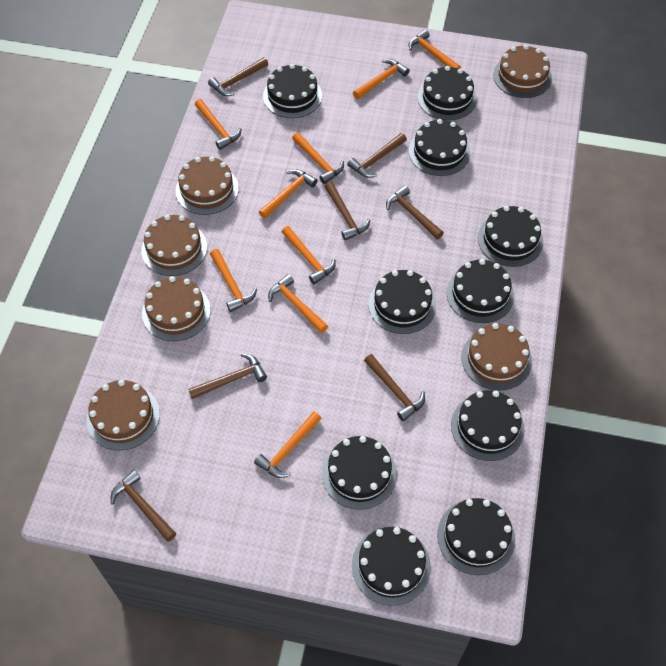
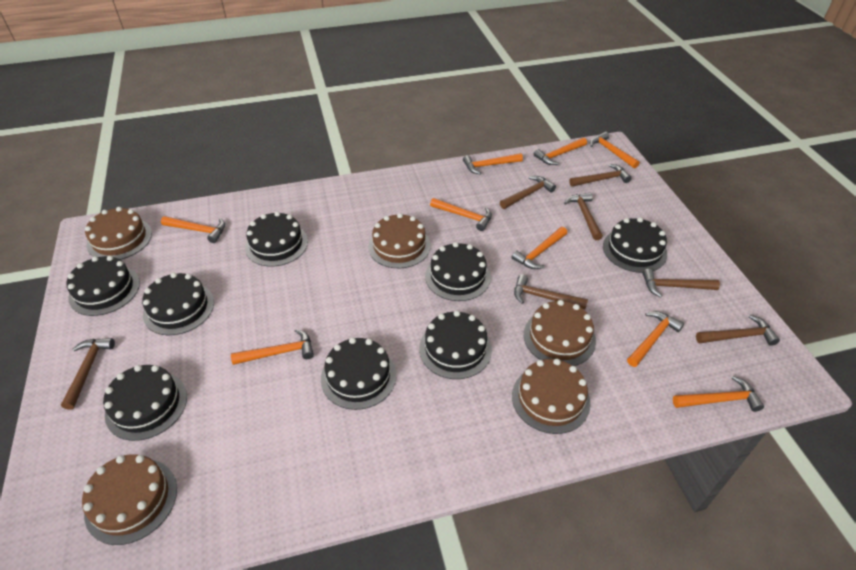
black cake: 10 -> 8
brown cake: 6 -> 5

